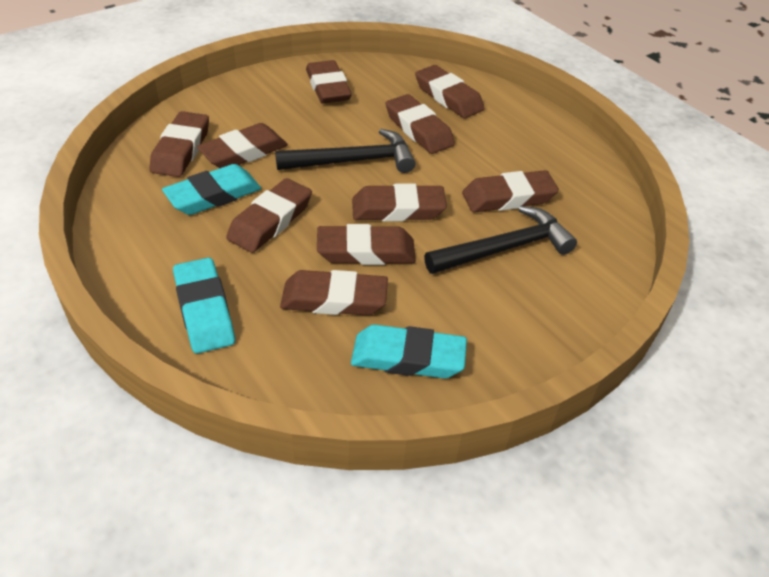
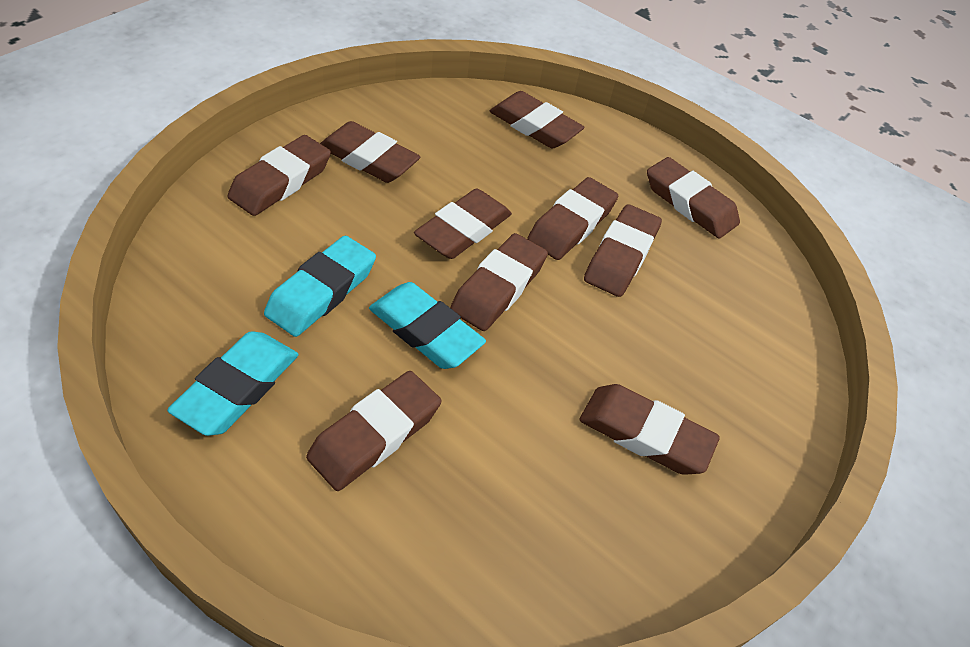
black hammer: 2 -> 0

